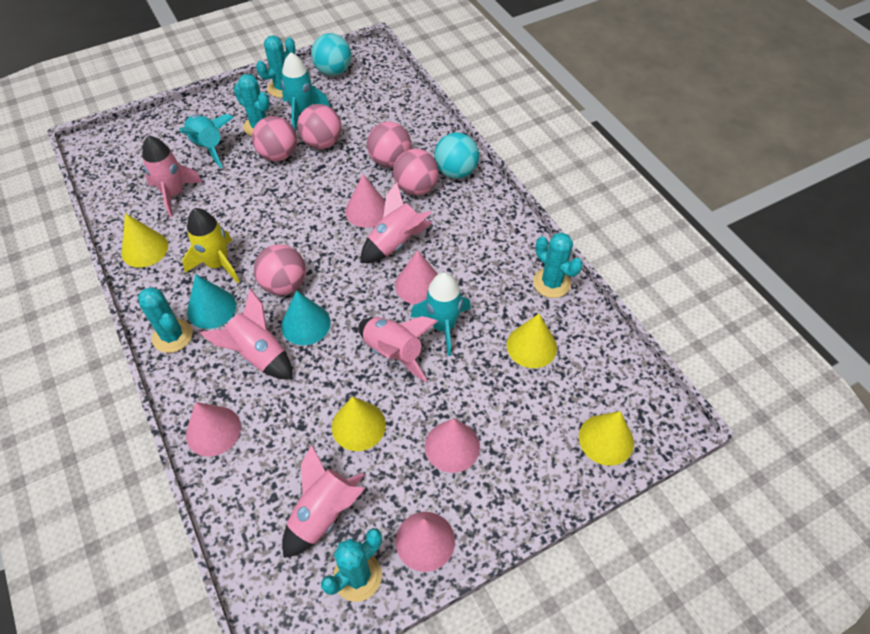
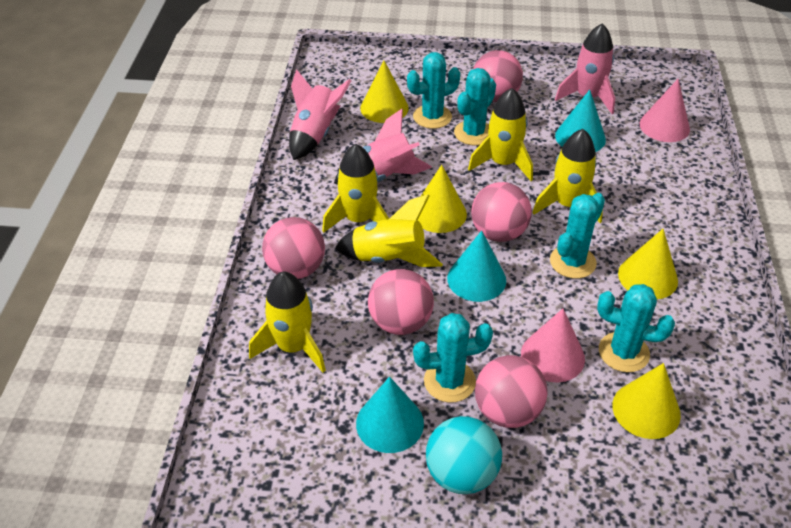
pink cone: 5 -> 2
pink rocket: 5 -> 3
turquoise ball: 2 -> 1
turquoise cone: 2 -> 3
turquoise rocket: 3 -> 0
yellow rocket: 1 -> 5

